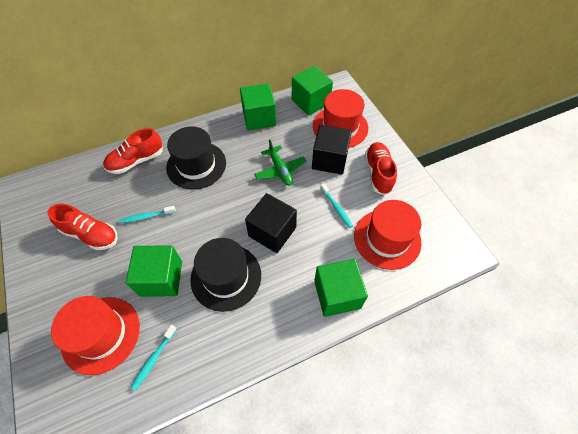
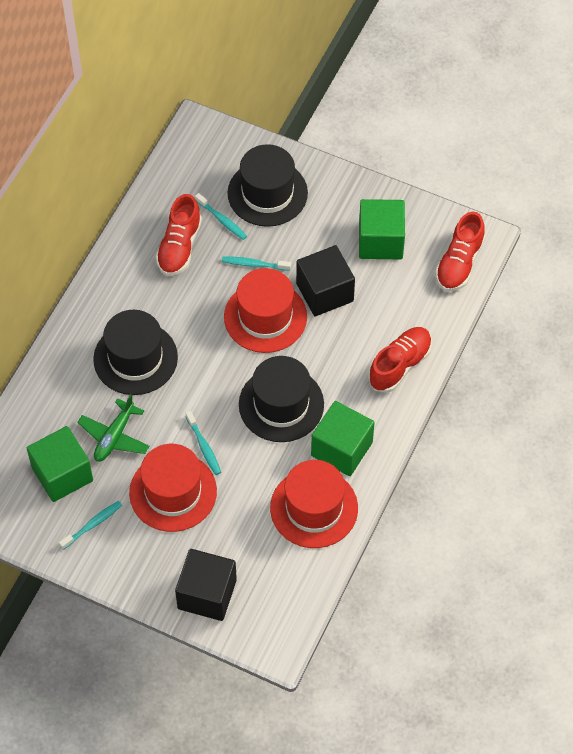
black hat: 2 -> 3
green cube: 4 -> 3
turquoise toothbrush: 3 -> 4

